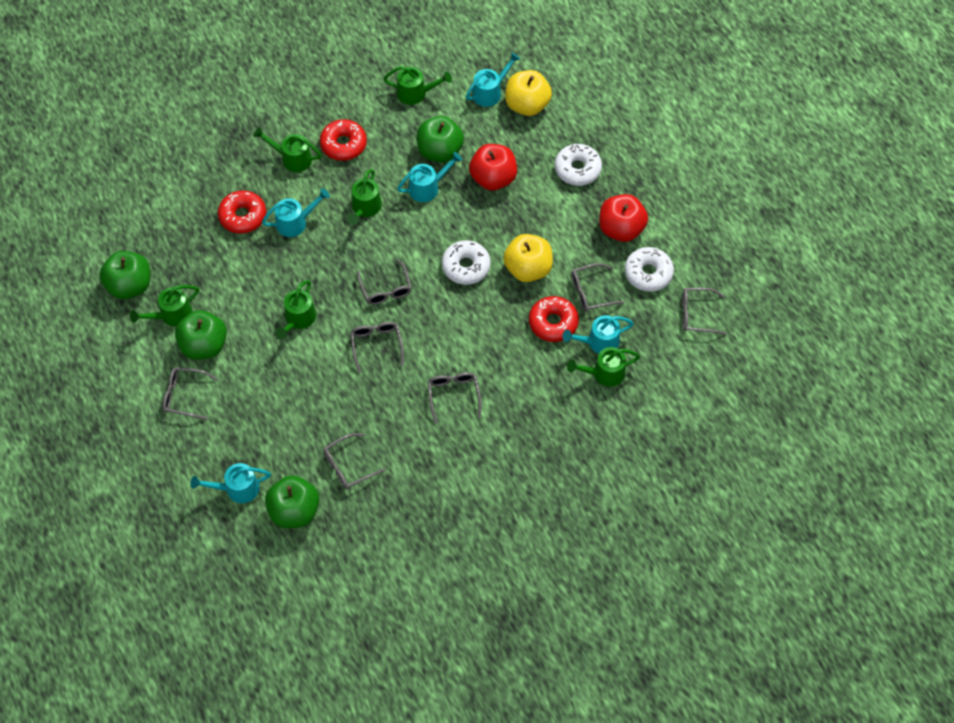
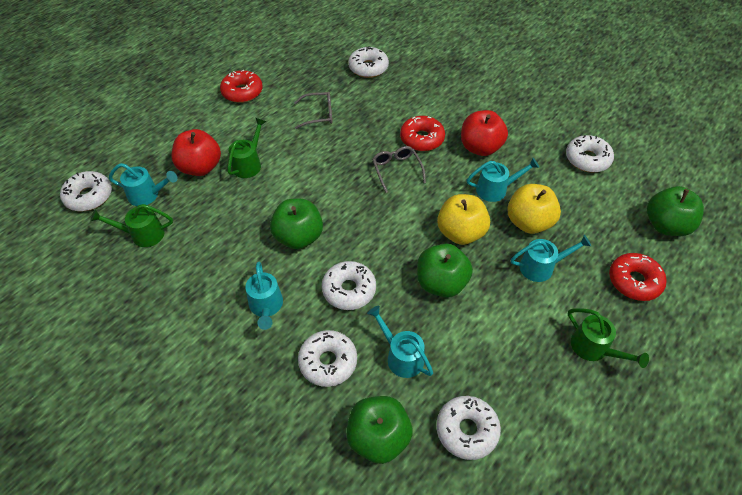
green watering can: 6 -> 3
grey glasses: 7 -> 2
white donut: 3 -> 6

